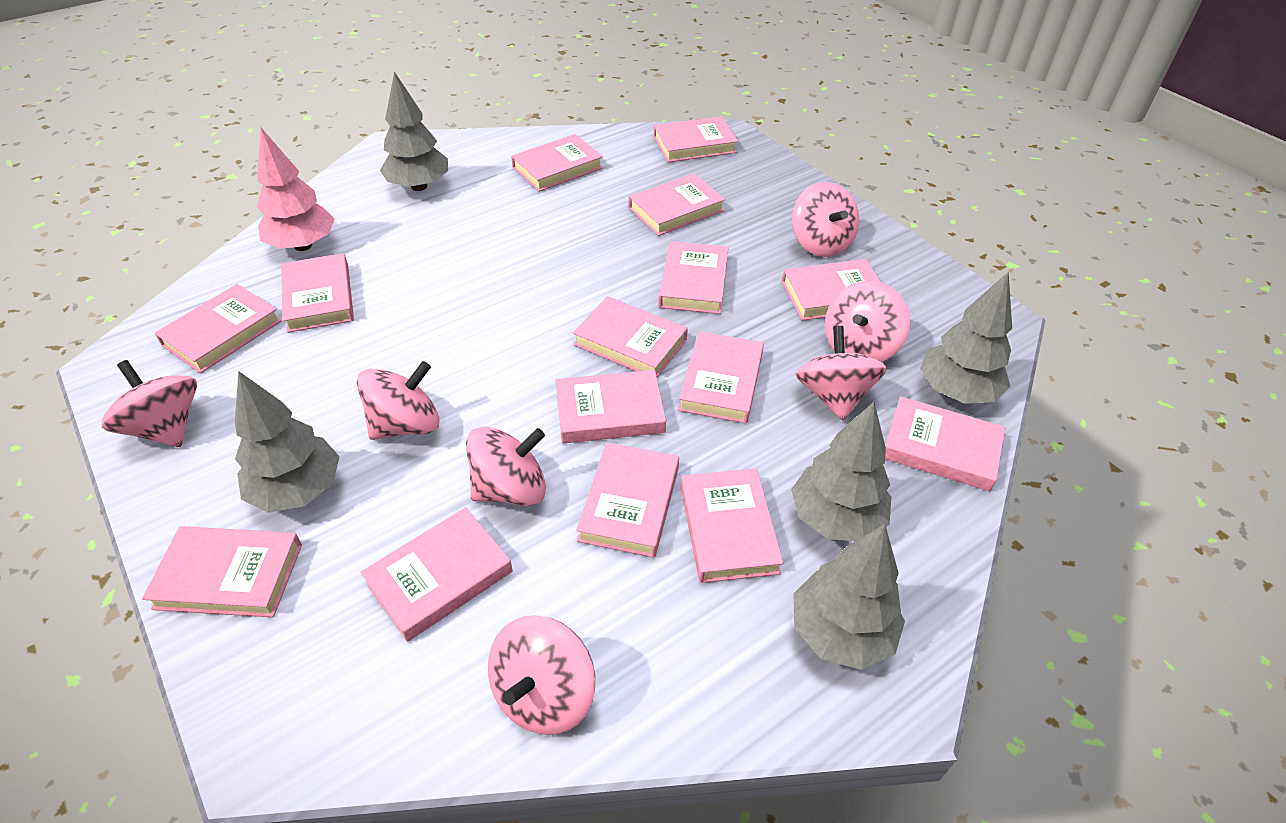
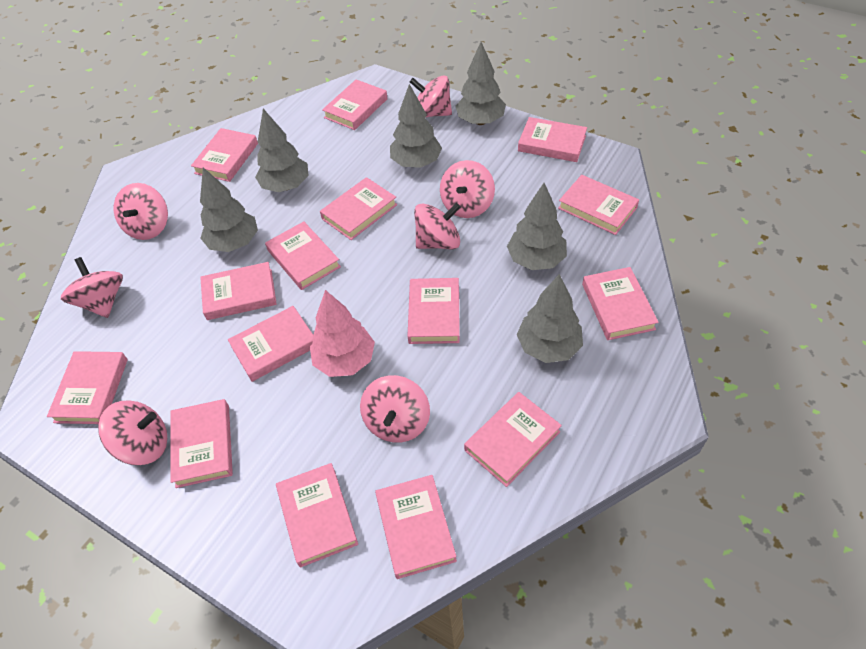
grey tree: 5 -> 6

